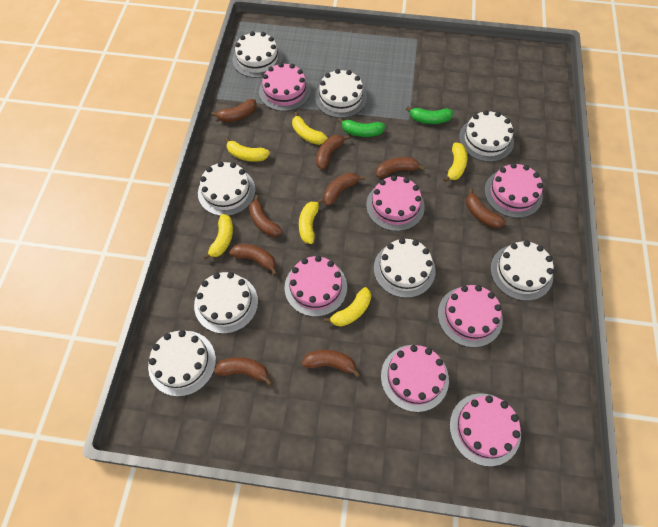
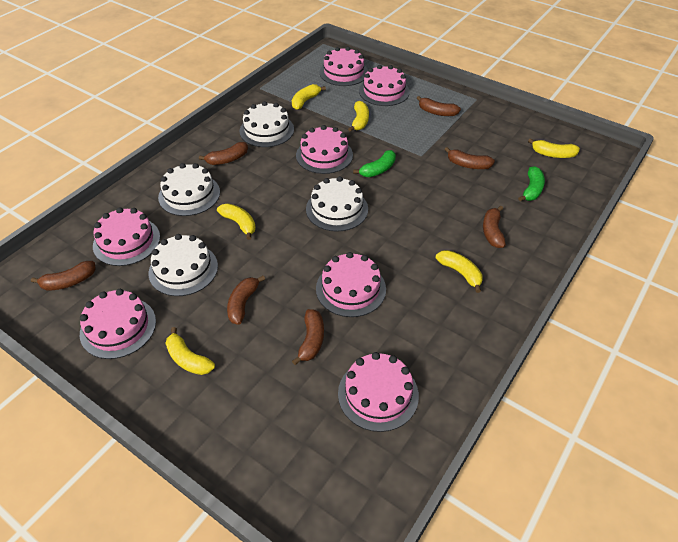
brown banana: 9 -> 7
white cake: 8 -> 4

